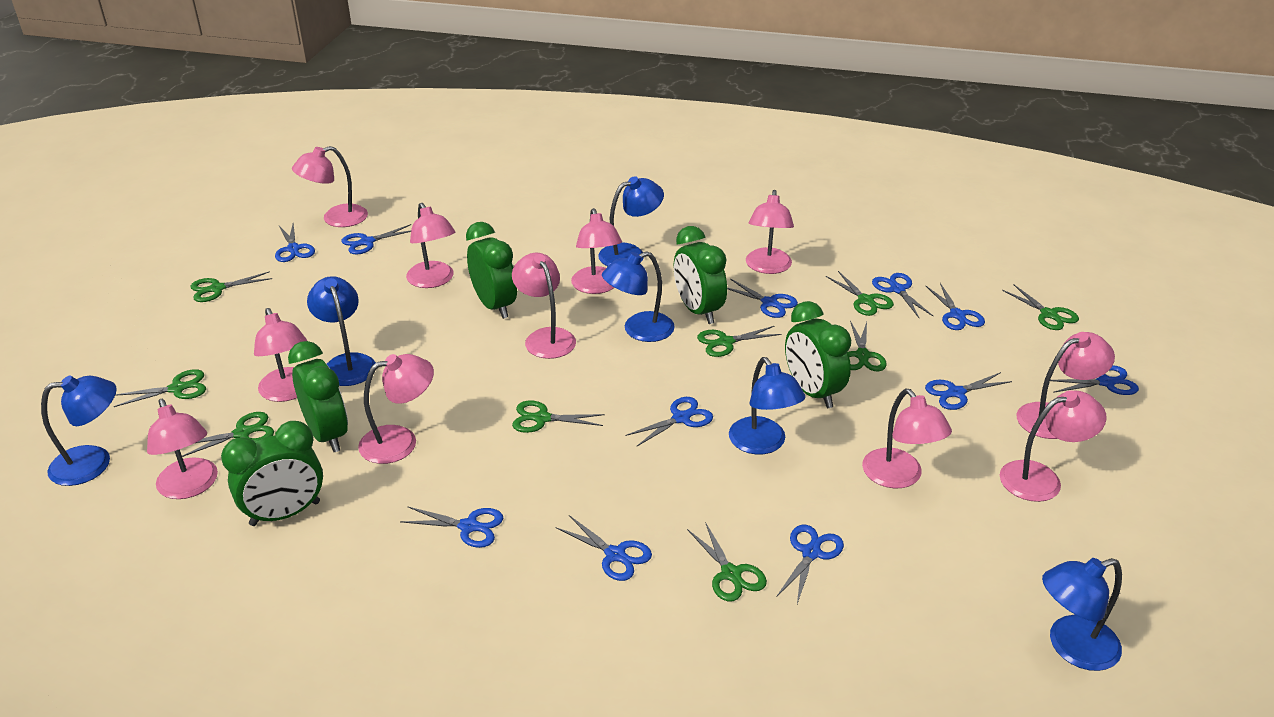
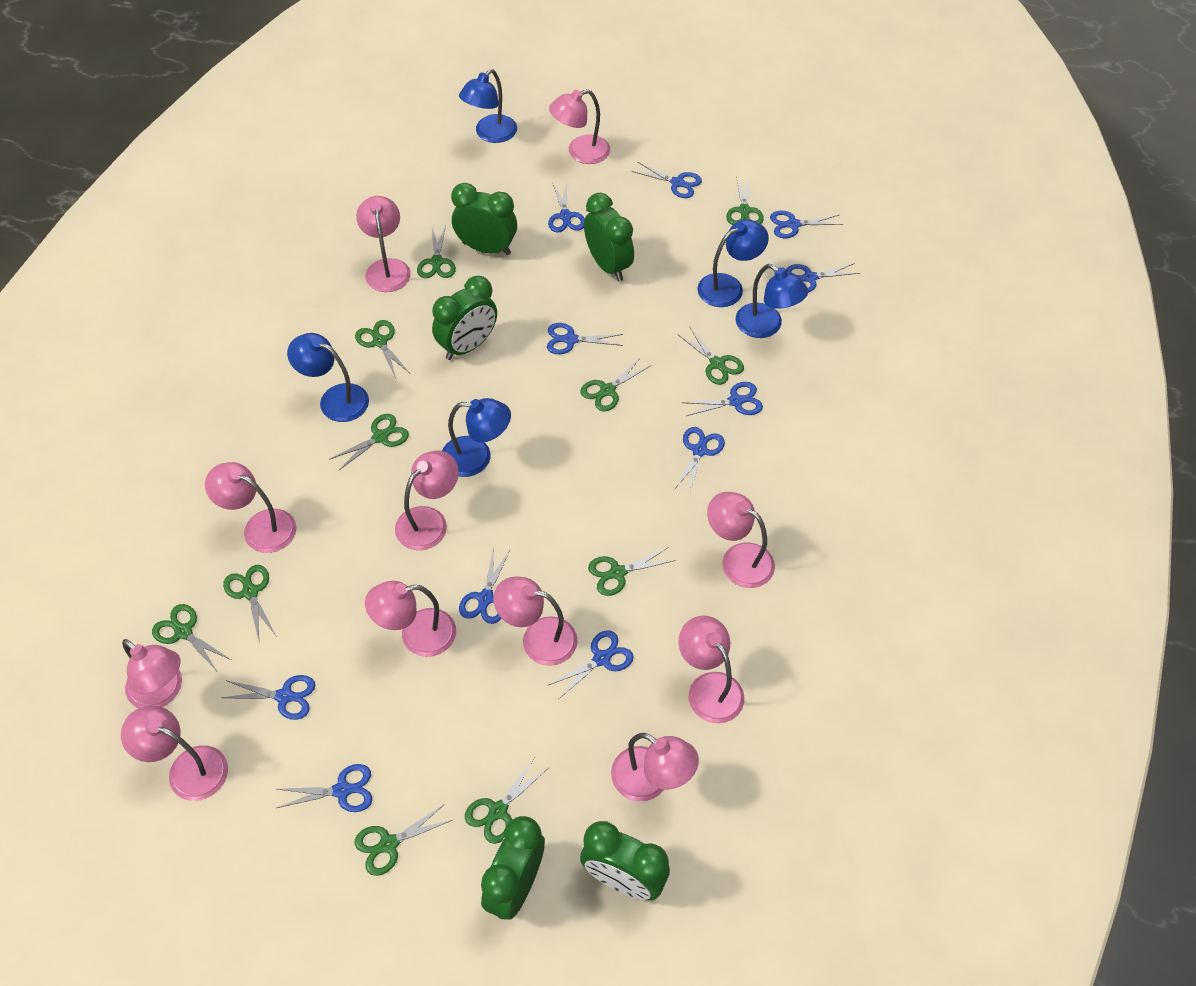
blue lamp: 6 -> 5
green scissors: 9 -> 11

